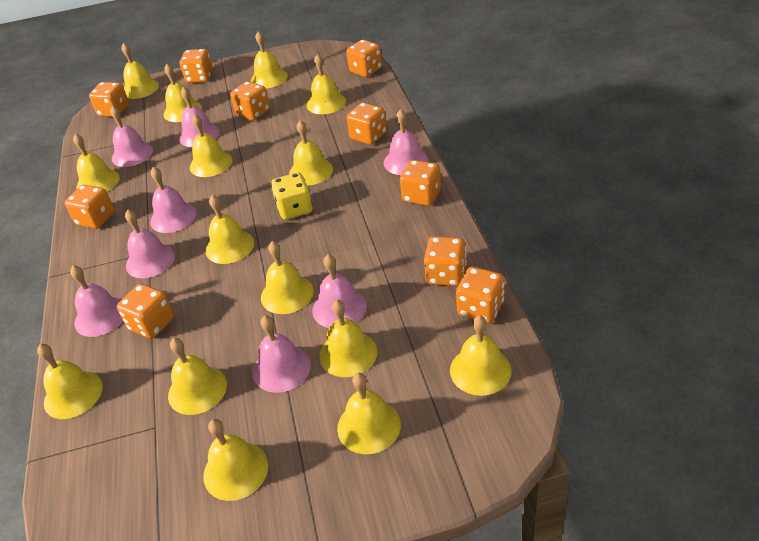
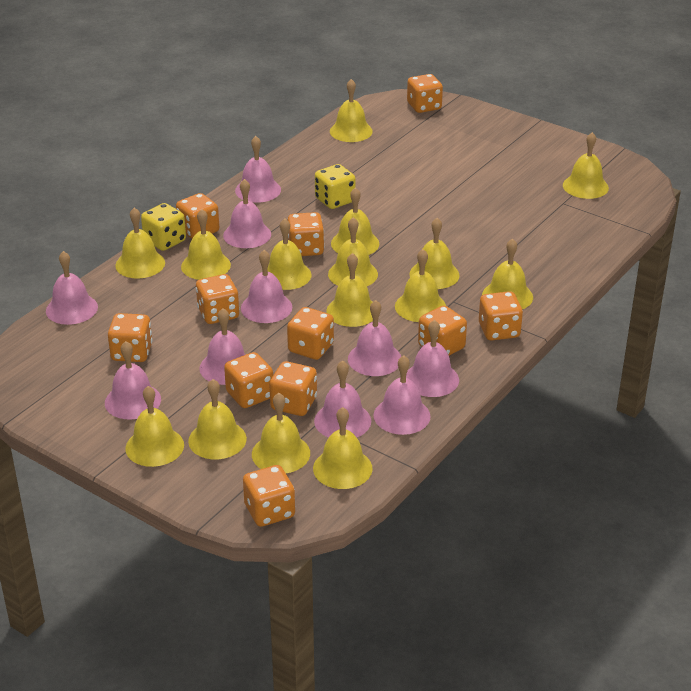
orange dice: 10 -> 11
pink bell: 8 -> 10
yellow dice: 1 -> 2

